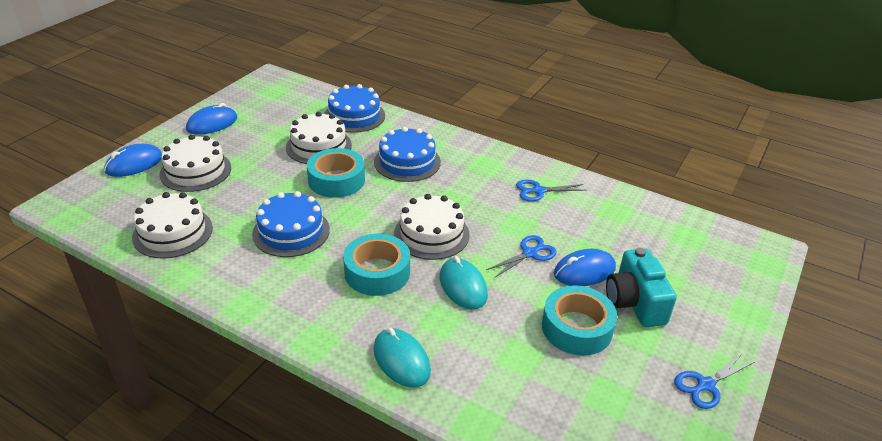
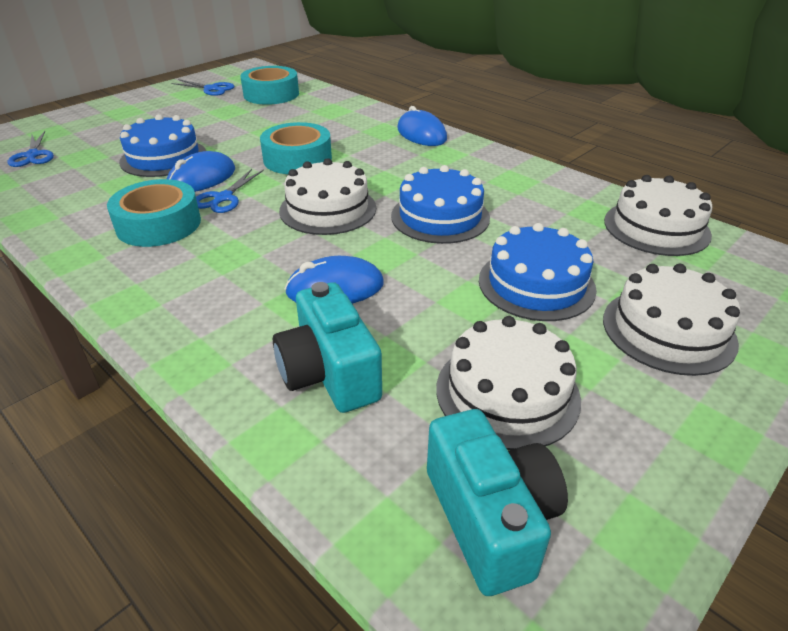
turquoise camera: 1 -> 2
turquoise mouse: 2 -> 0

